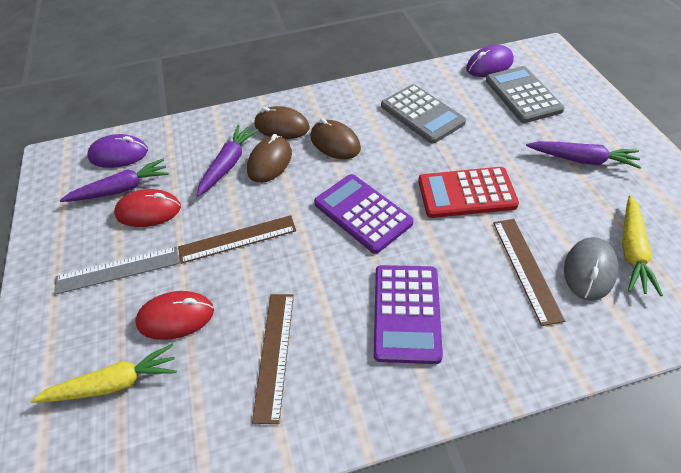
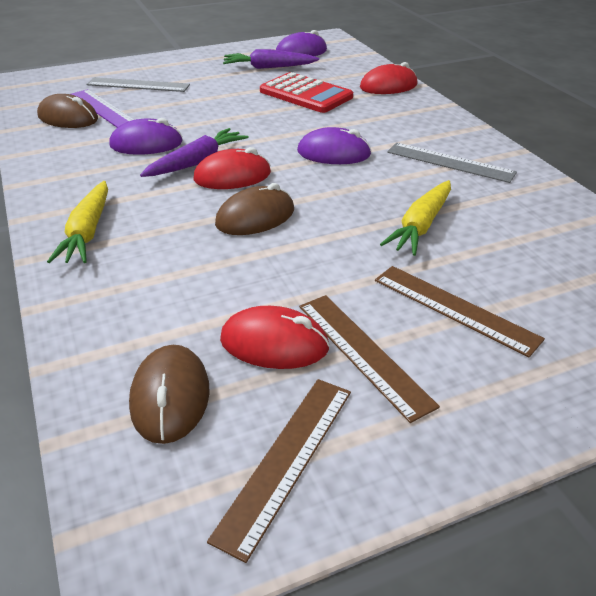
grey calculator: 2 -> 0
grey mouse: 1 -> 0
grey ruler: 1 -> 2
purple calculator: 2 -> 0
purple carrot: 3 -> 2
purple mouse: 2 -> 3
purple ruler: 0 -> 1
red mouse: 2 -> 3

